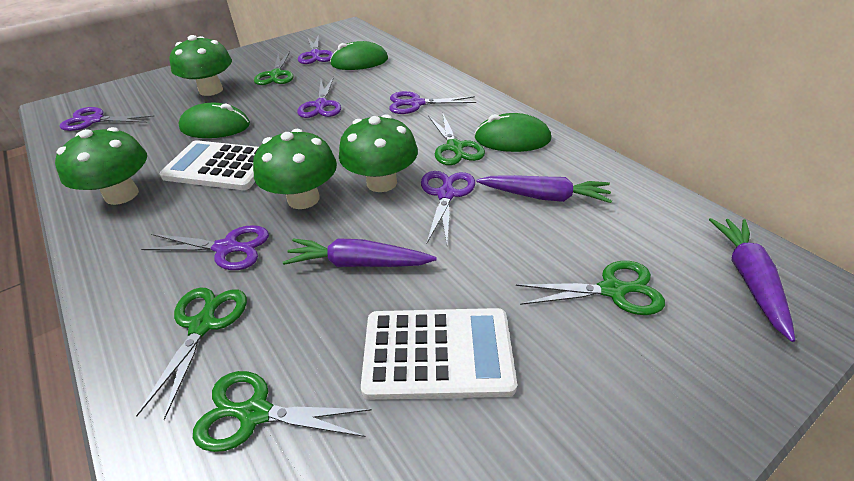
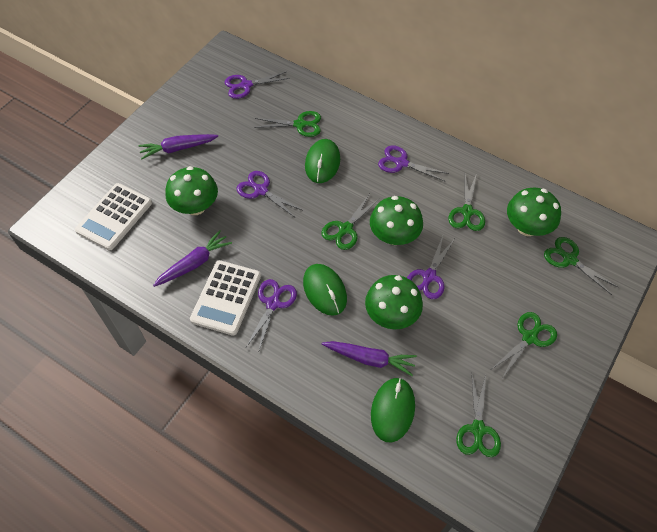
green scissors: 5 -> 6
purple scissors: 6 -> 5

